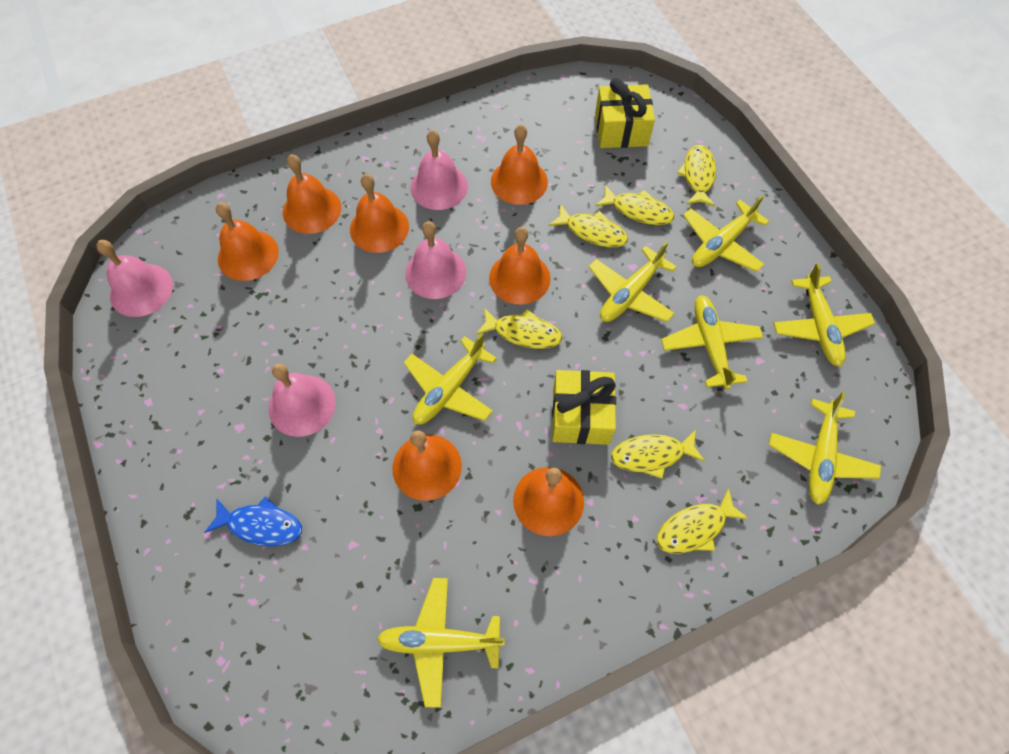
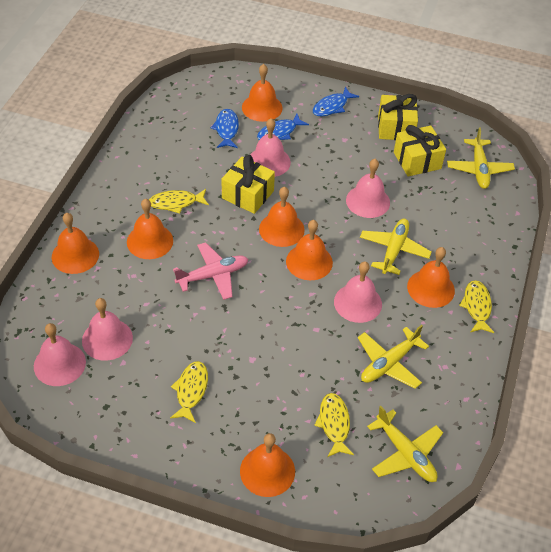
blue fish: 1 -> 3
pink bell: 4 -> 5
pink plane: 0 -> 1
yellow fish: 6 -> 4
yellow gift: 2 -> 3
yellow plane: 7 -> 4

